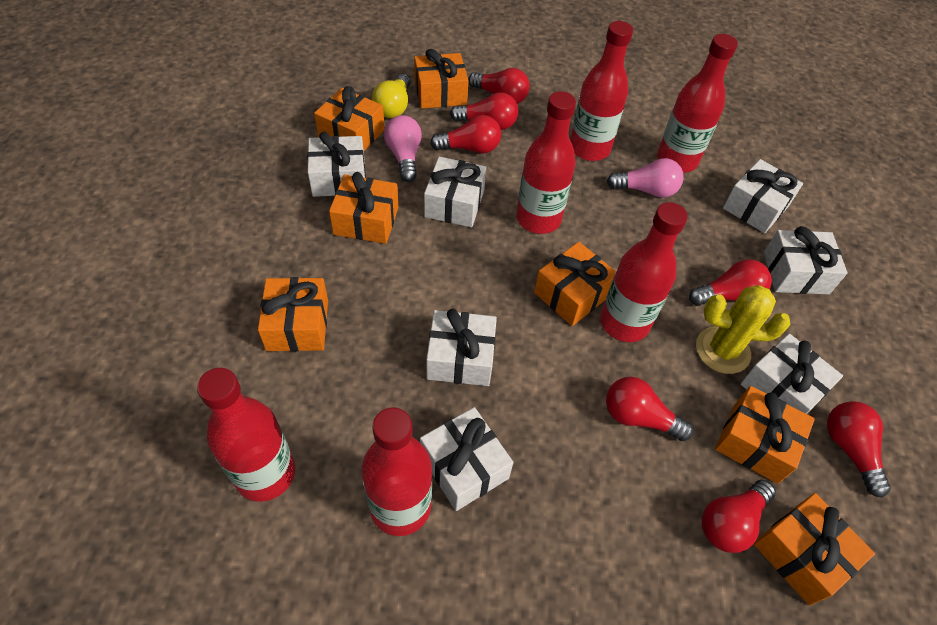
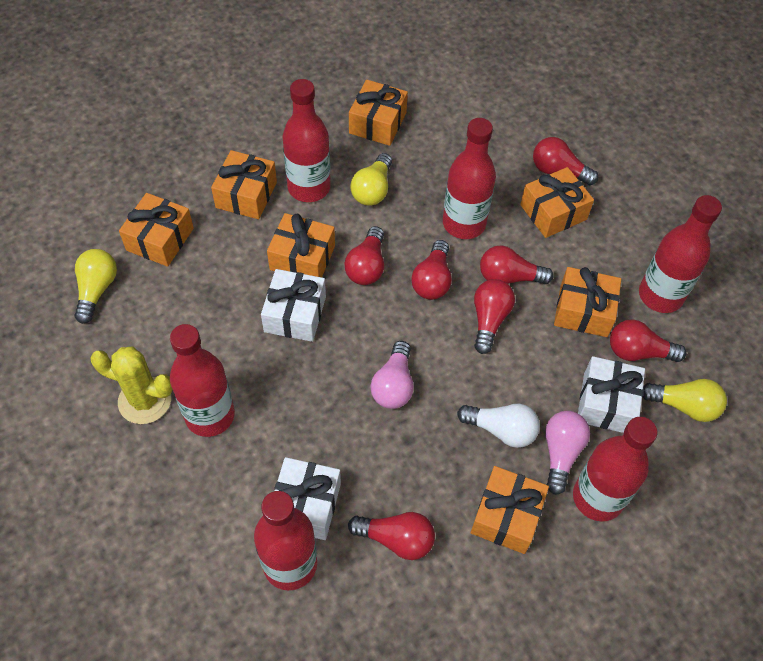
white gift: 7 -> 3
white light bulb: 0 -> 1
yellow light bulb: 1 -> 3

